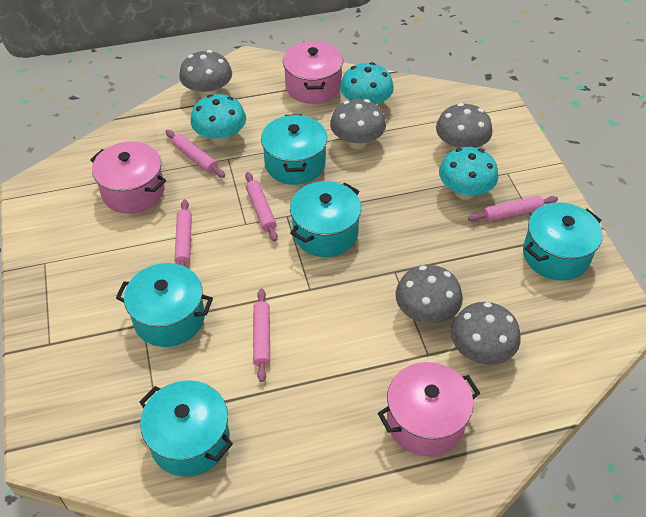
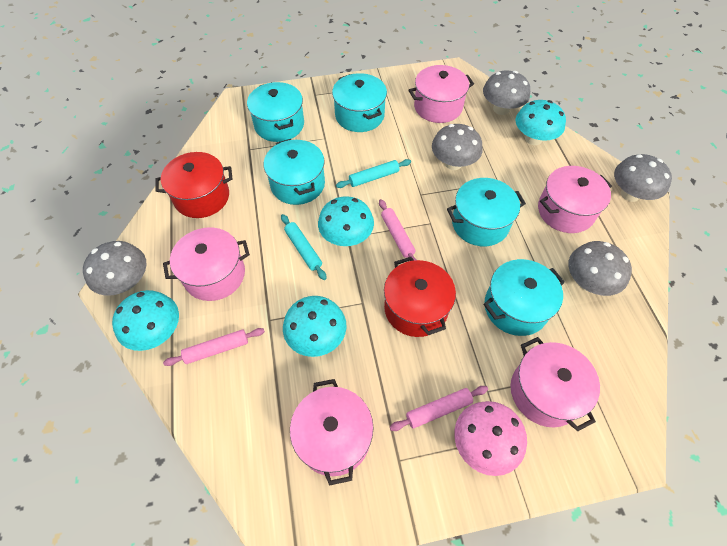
pink mushroom: 0 -> 1
pink pot: 3 -> 5
pink rolling pin: 5 -> 3
red pot: 0 -> 2
turquoise mushroom: 3 -> 4
turquoise rolling pin: 0 -> 2

